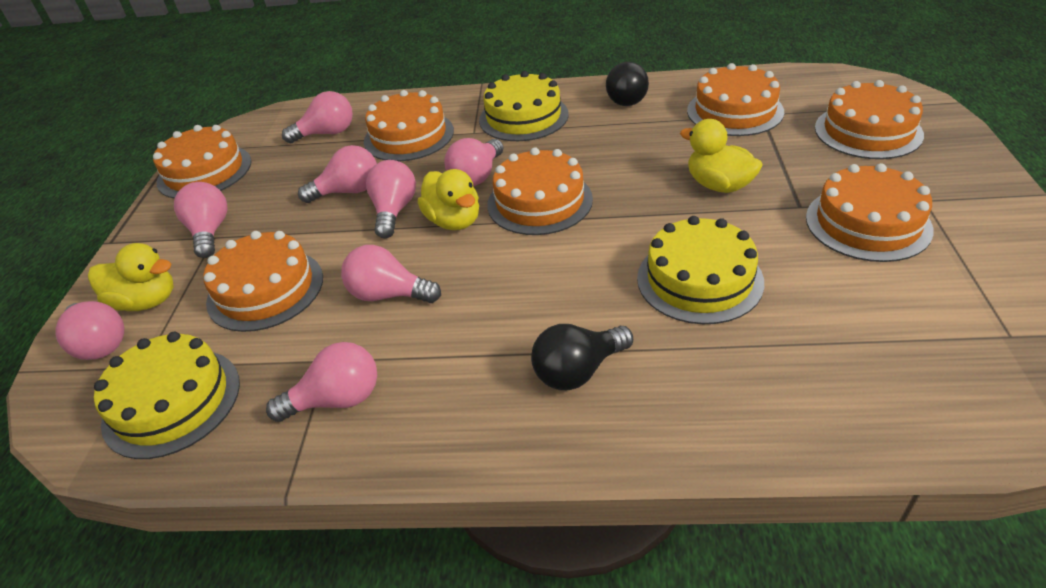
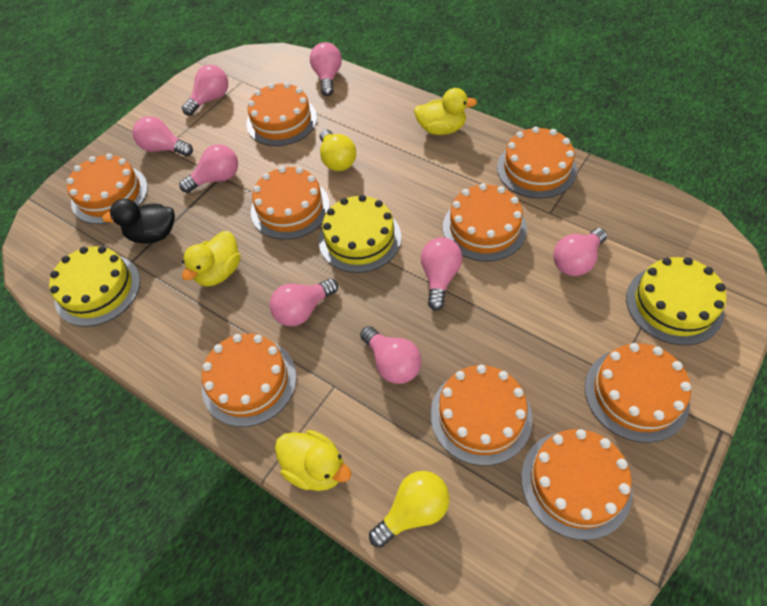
black duck: 0 -> 1
black light bulb: 2 -> 0
orange cake: 7 -> 9
yellow light bulb: 0 -> 2

